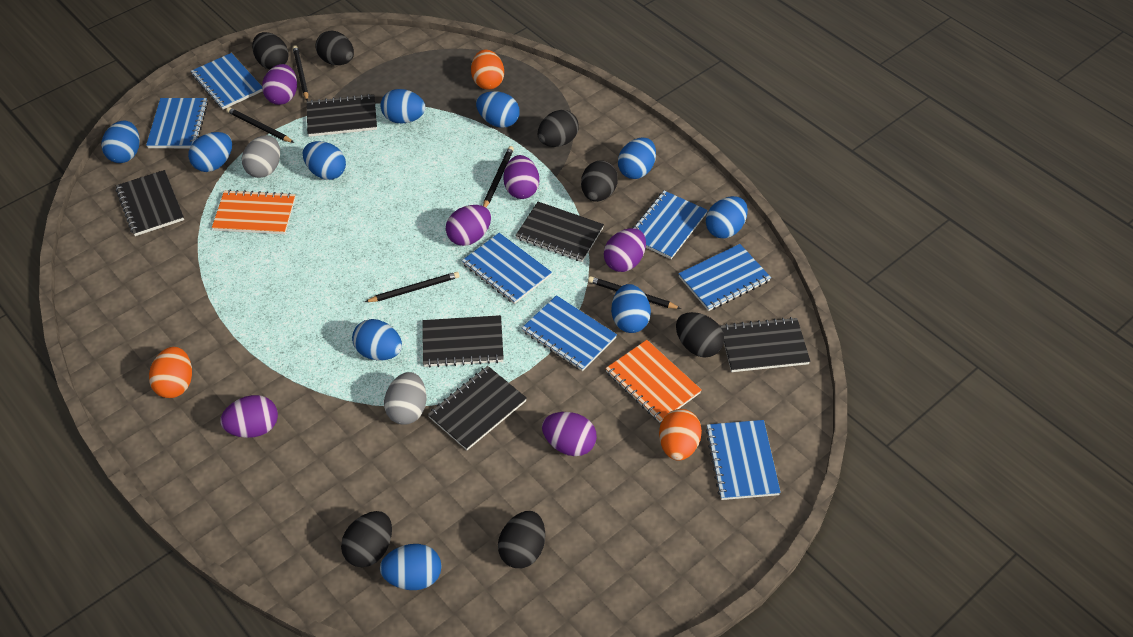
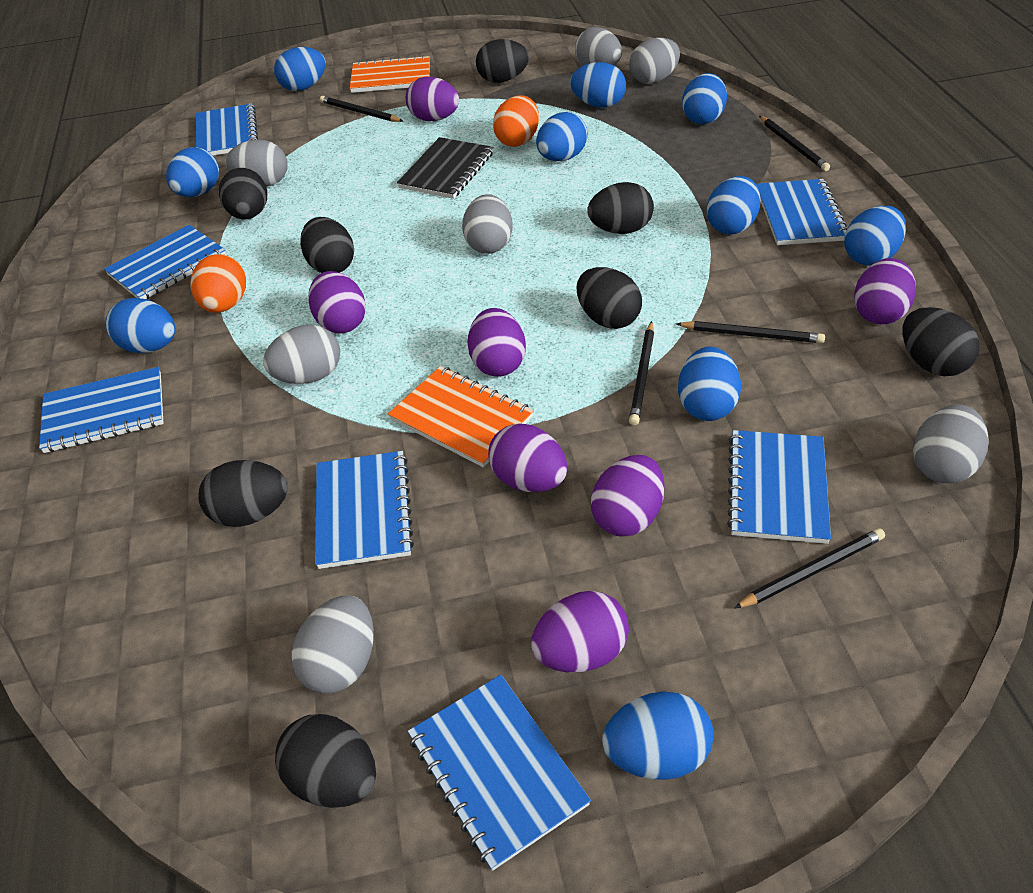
black egg: 7 -> 8
black notebook: 6 -> 1
grey egg: 2 -> 7
orange egg: 3 -> 2
purple egg: 6 -> 7

